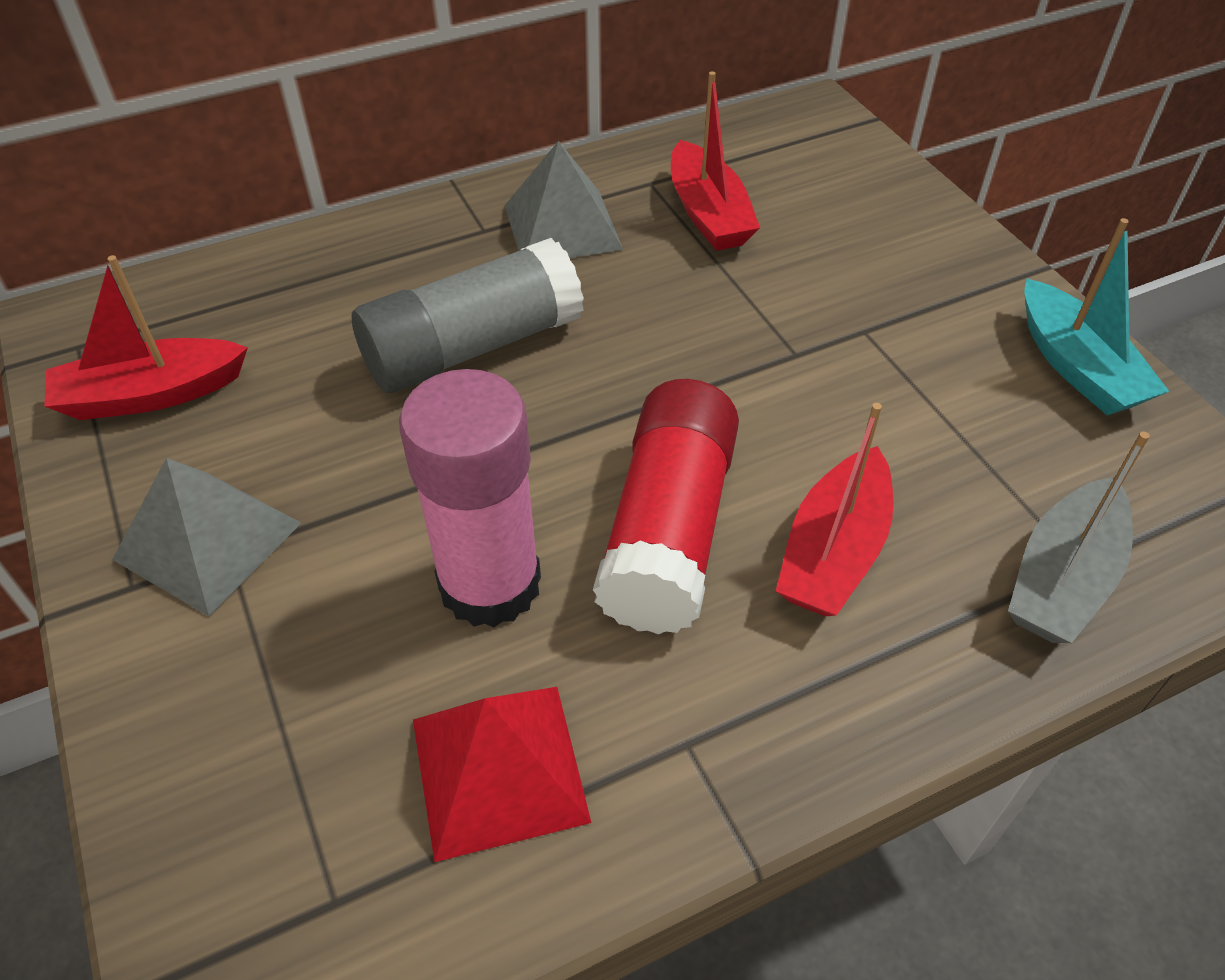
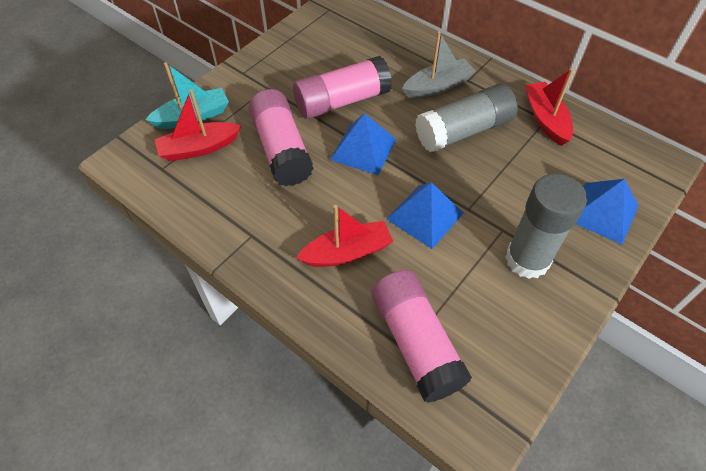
blue pyramid: 0 -> 3
grey glue stick: 1 -> 2
grey pyramid: 2 -> 0
pink glue stick: 1 -> 3
red glue stick: 1 -> 0
red pyramid: 1 -> 0

